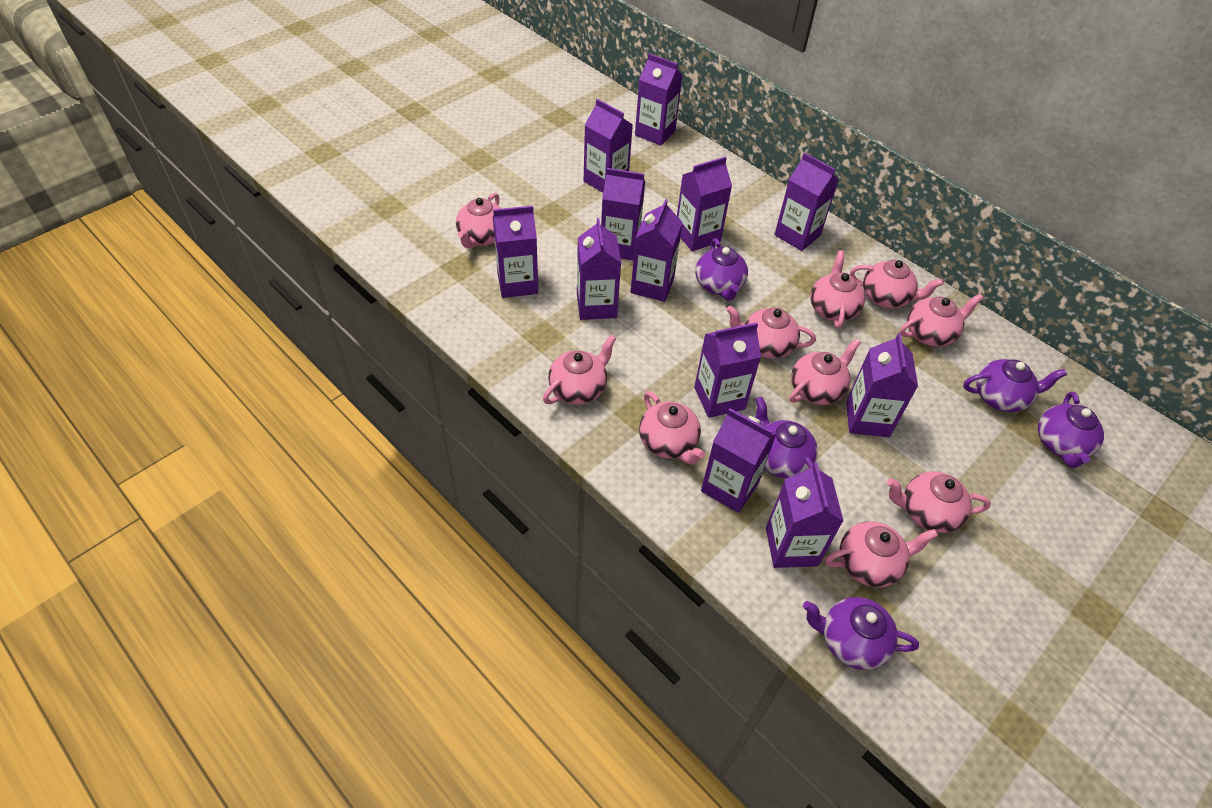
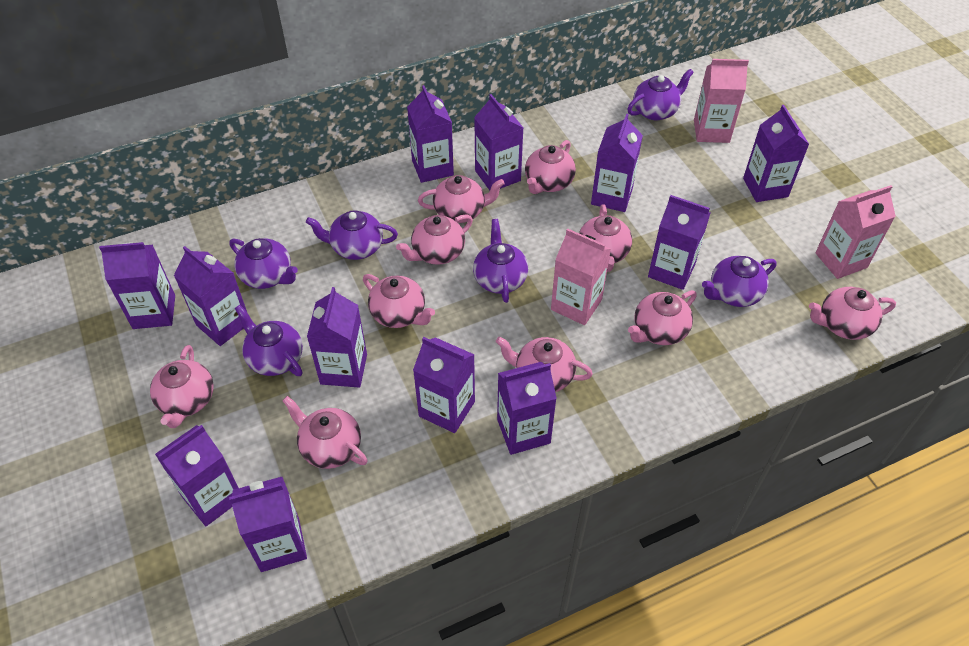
pink carton: 0 -> 3
purple teapot: 5 -> 6

